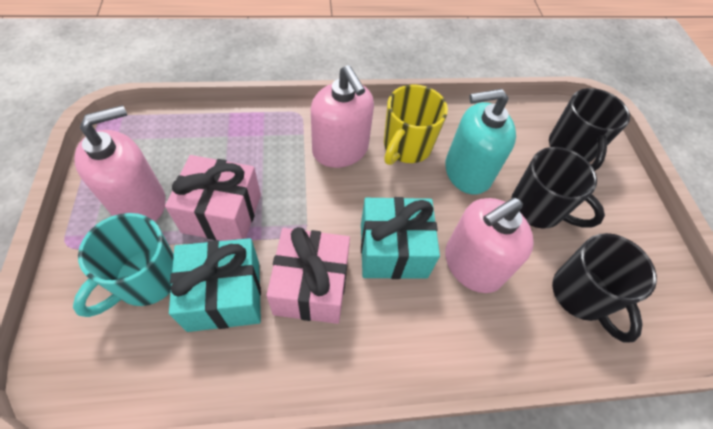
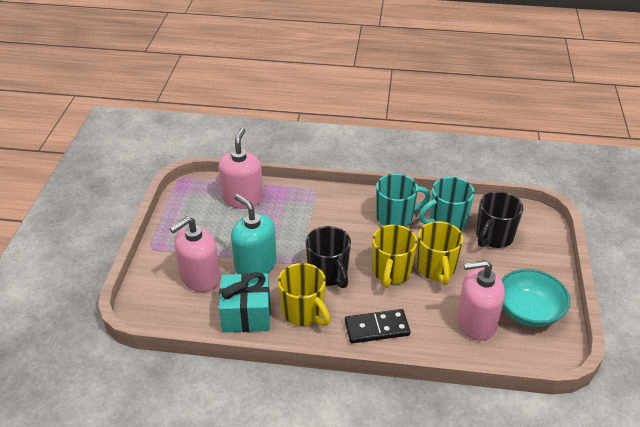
black domino: 0 -> 1
black mug: 3 -> 2
pink gift: 2 -> 0
turquoise bowl: 0 -> 1
turquoise gift: 2 -> 1
turquoise mug: 1 -> 2
yellow mug: 1 -> 3

